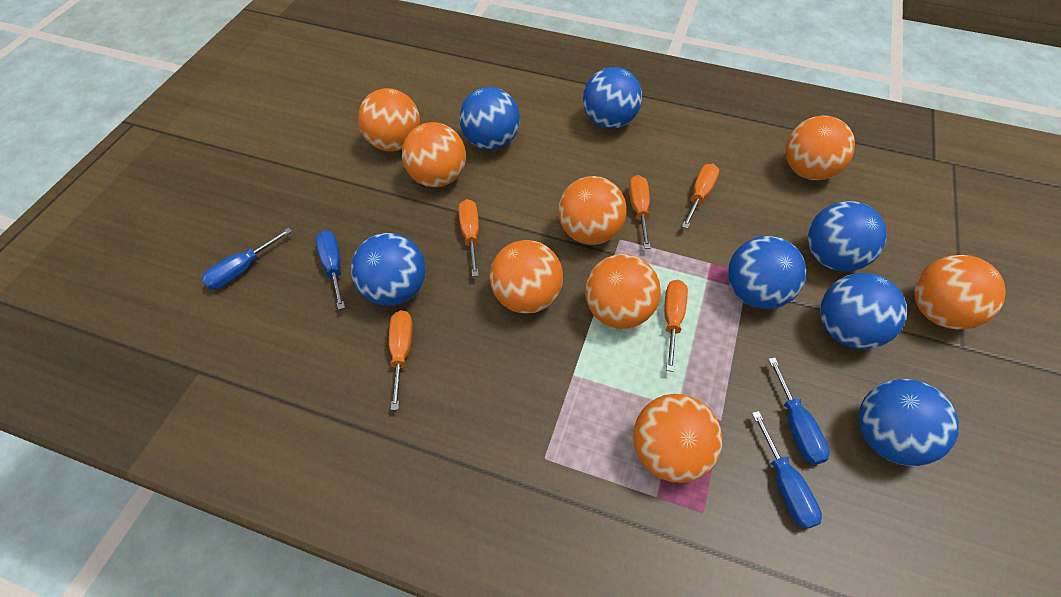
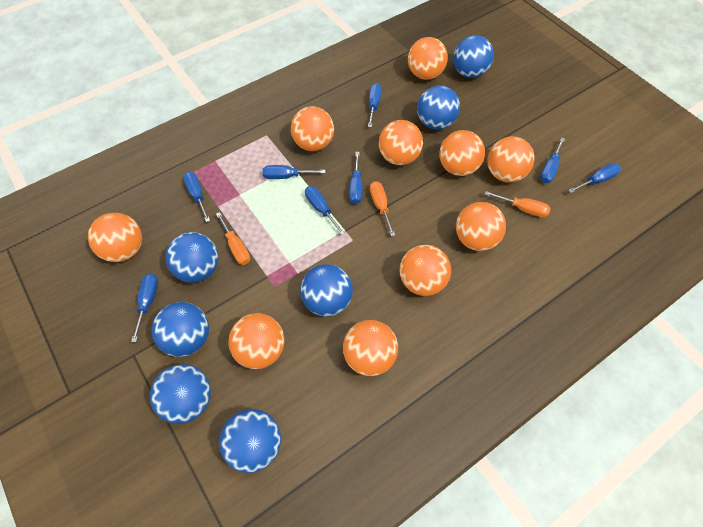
blue screwdriver: 4 -> 8
orange ball: 8 -> 10
orange screwdriver: 5 -> 3

